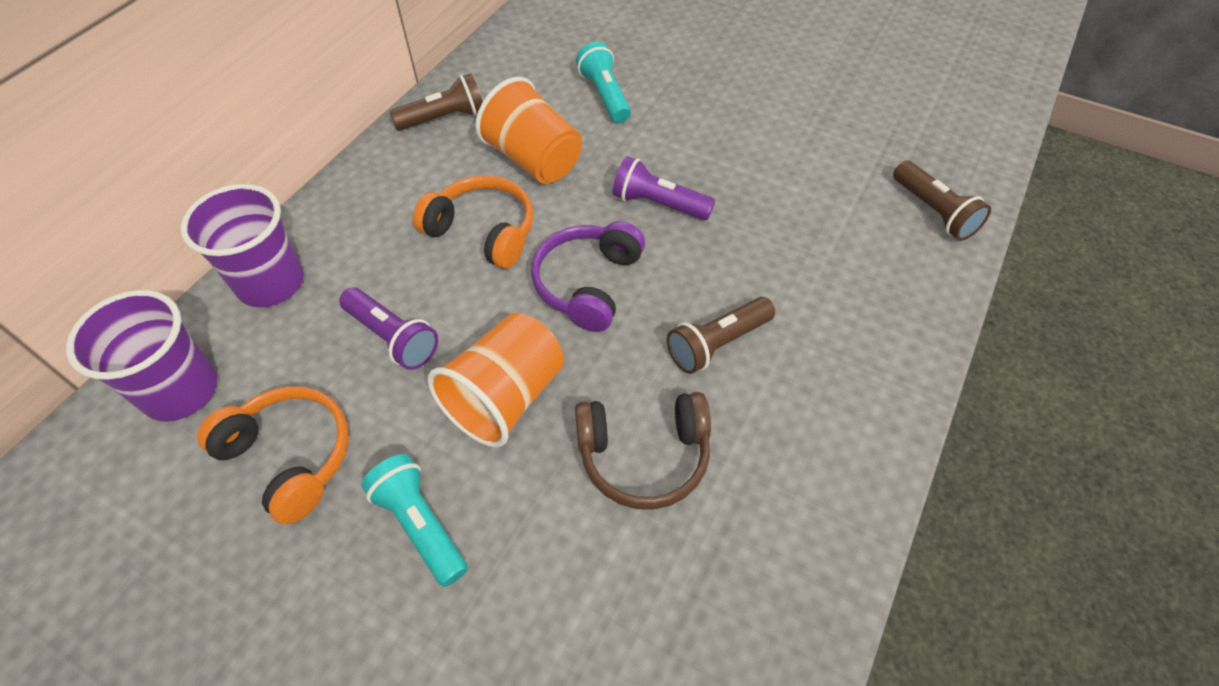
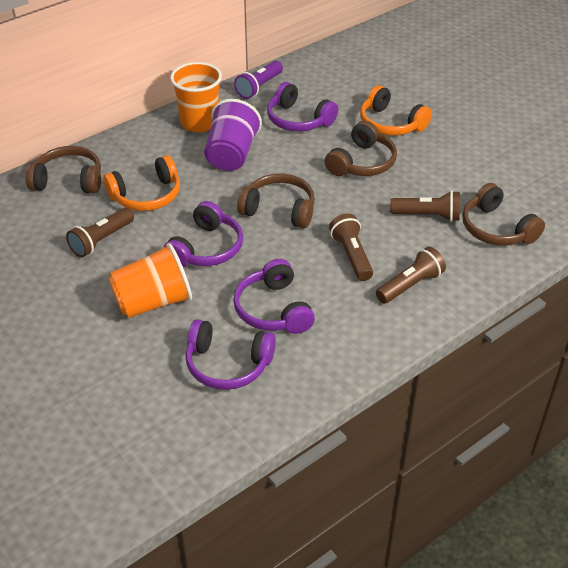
brown flashlight: 3 -> 4
brown headphones: 1 -> 4
purple cup: 2 -> 1
purple flashlight: 2 -> 1
purple headphones: 1 -> 4
turquoise flashlight: 2 -> 0

